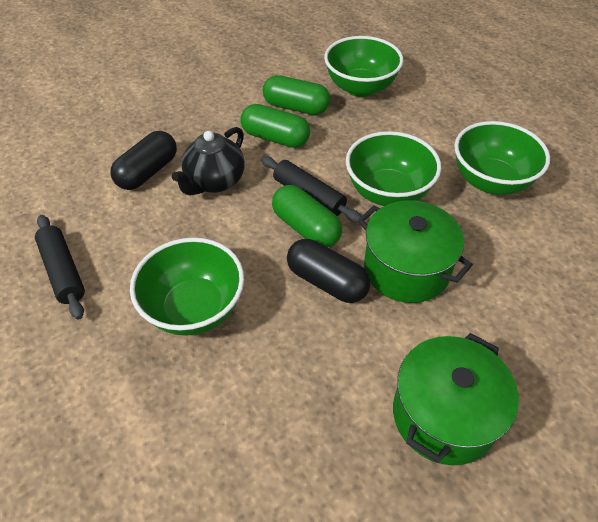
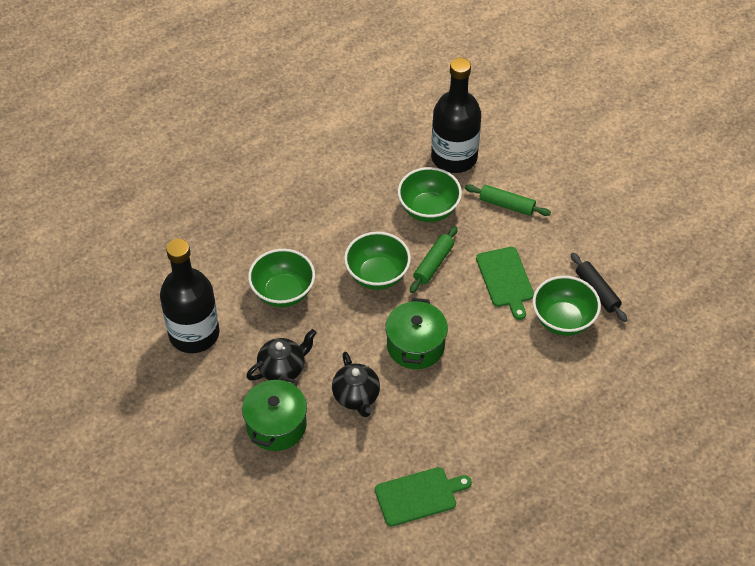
black bottle: 0 -> 2
black capsule: 2 -> 0
black rolling pin: 2 -> 1
black teapot: 1 -> 2
green capsule: 3 -> 0
green cutting board: 0 -> 2
green rolling pin: 0 -> 2

